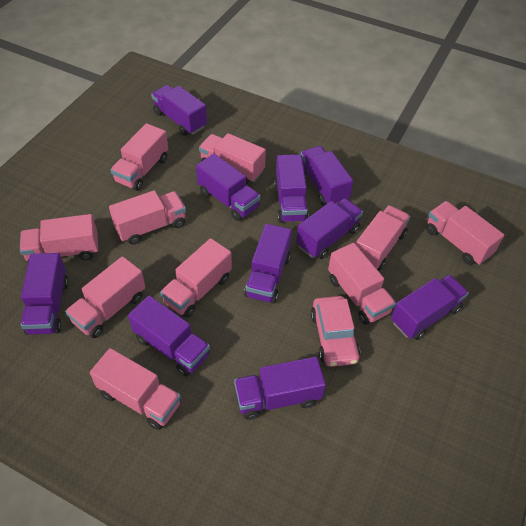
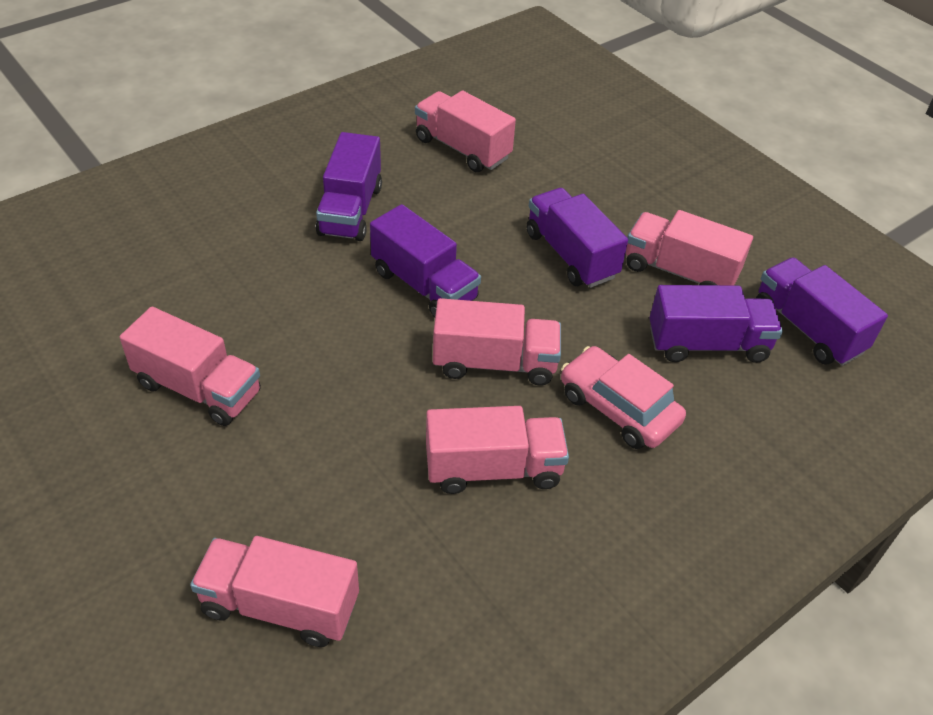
pink truck: 10 -> 6
purple truck: 10 -> 5

